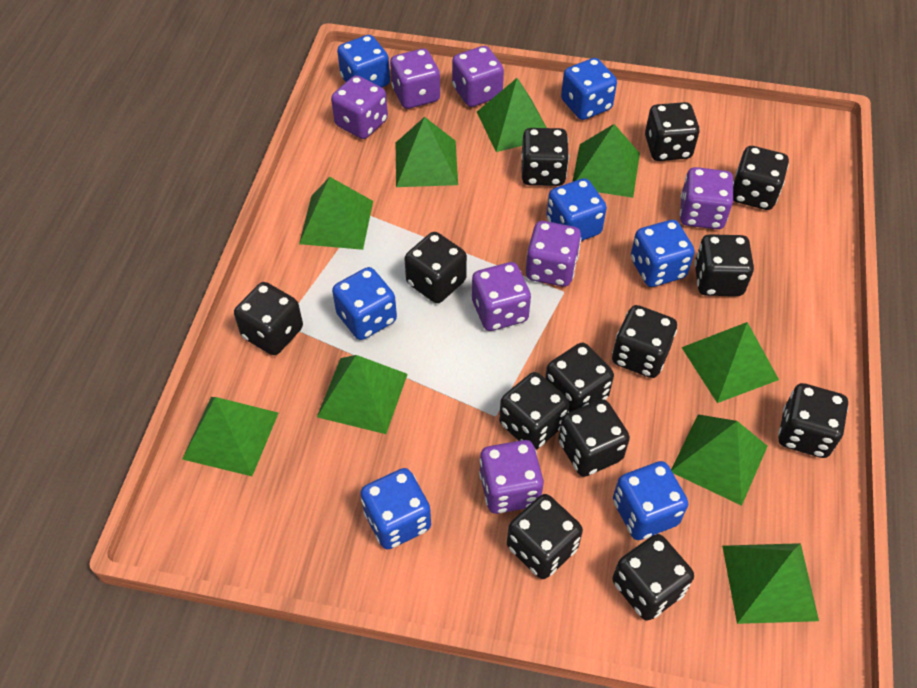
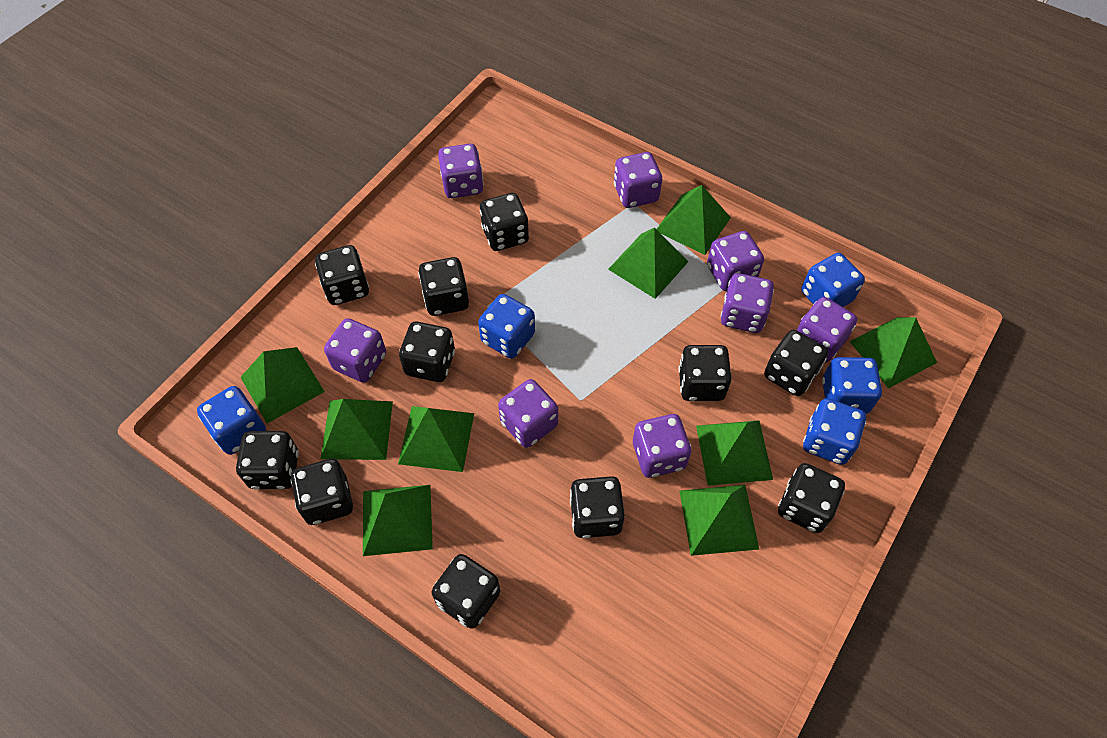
black dice: 13 -> 11
blue dice: 7 -> 5
purple dice: 7 -> 8

